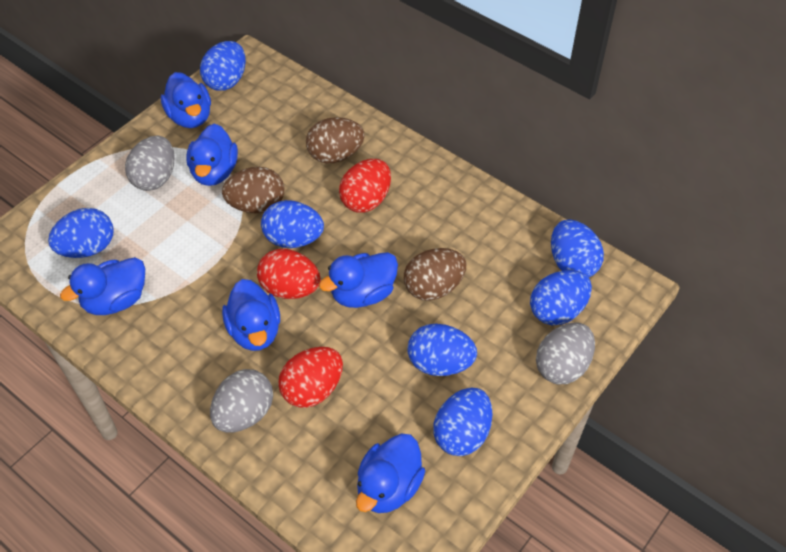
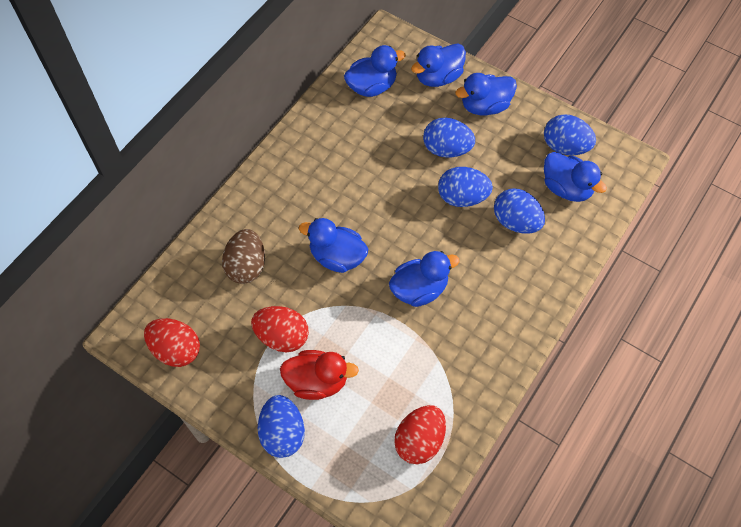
blue egg: 7 -> 5
brown egg: 3 -> 1
grey egg: 3 -> 0
red duck: 0 -> 1

